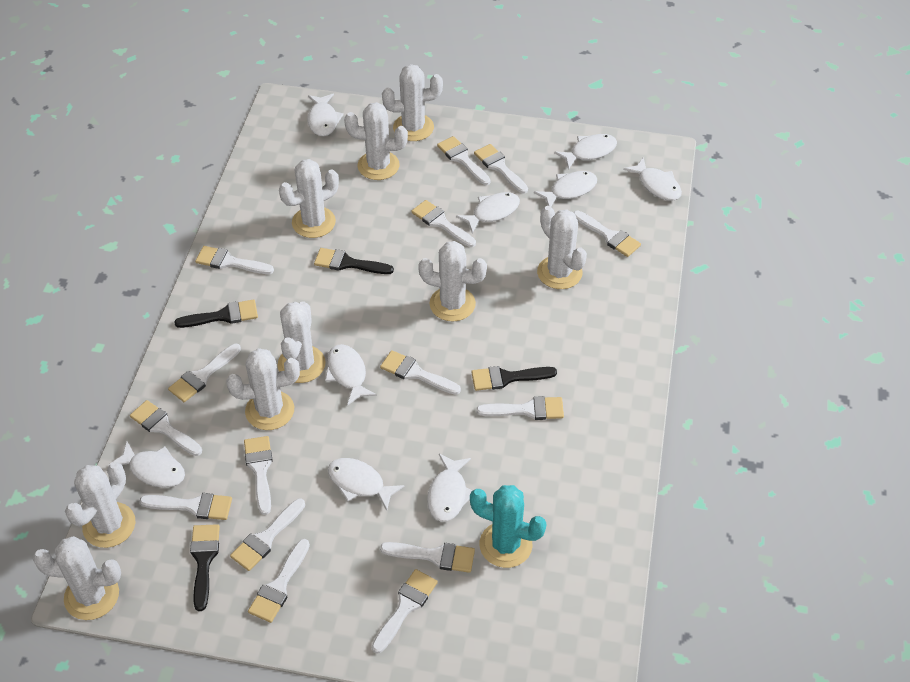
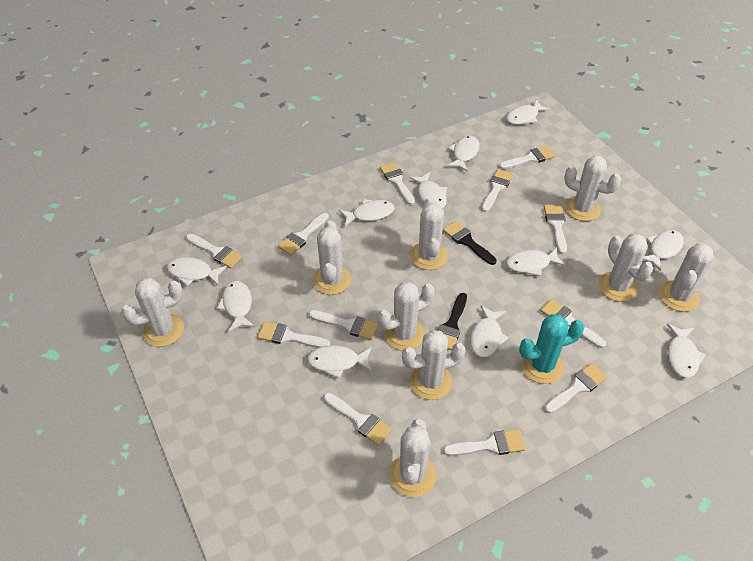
black brush: 4 -> 2
white brush: 15 -> 12
white fish: 9 -> 11

